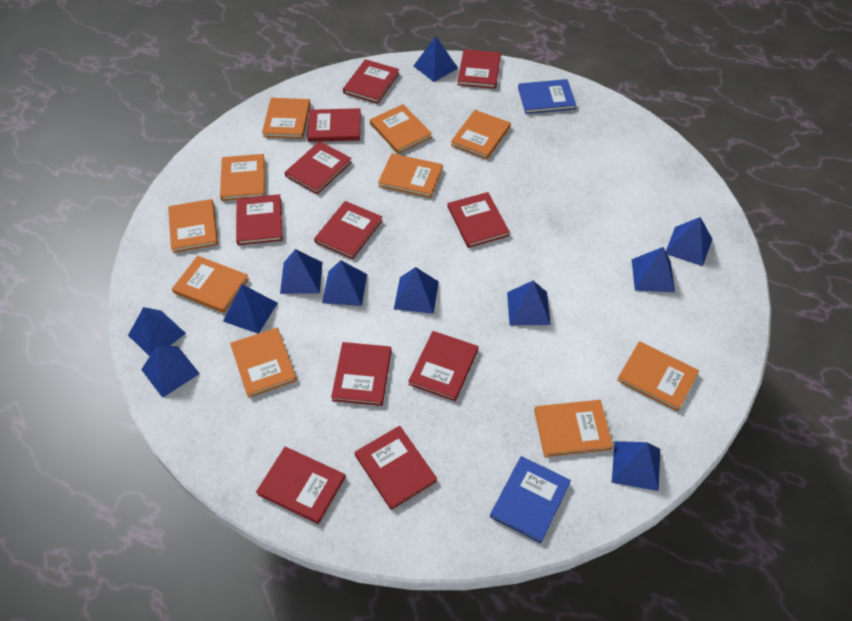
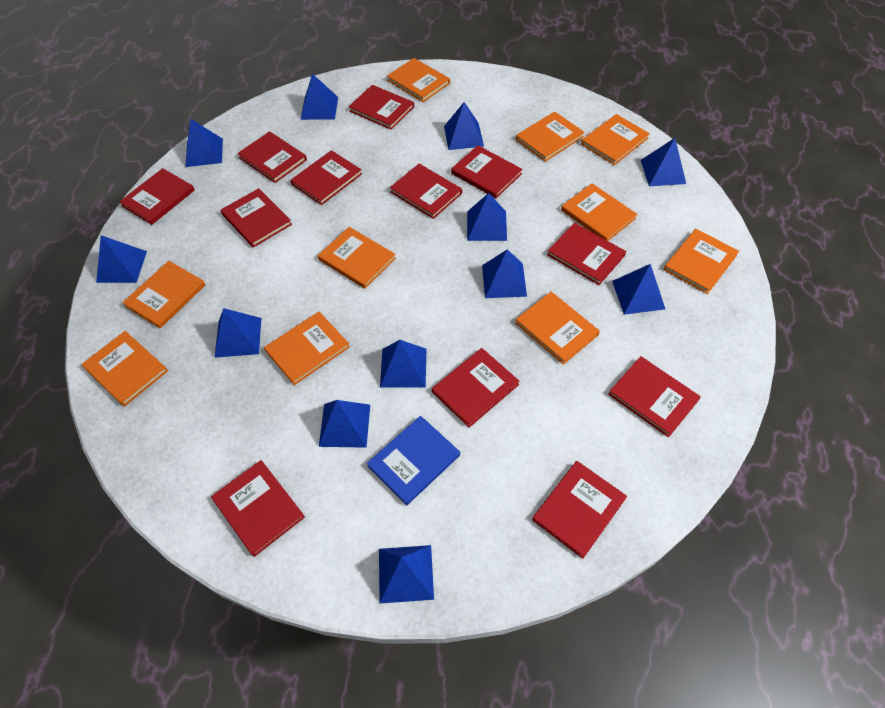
blue book: 2 -> 1
blue pyramid: 11 -> 12
red book: 11 -> 12

